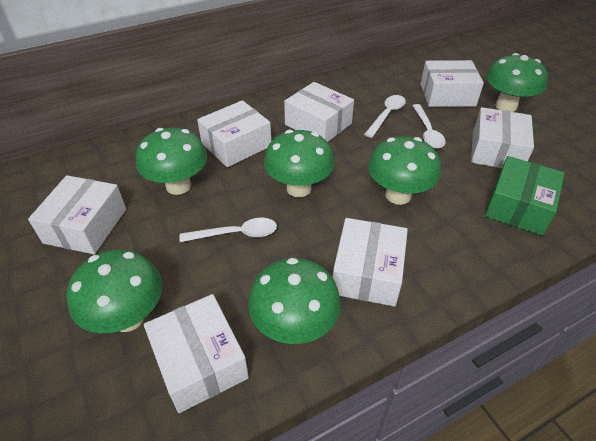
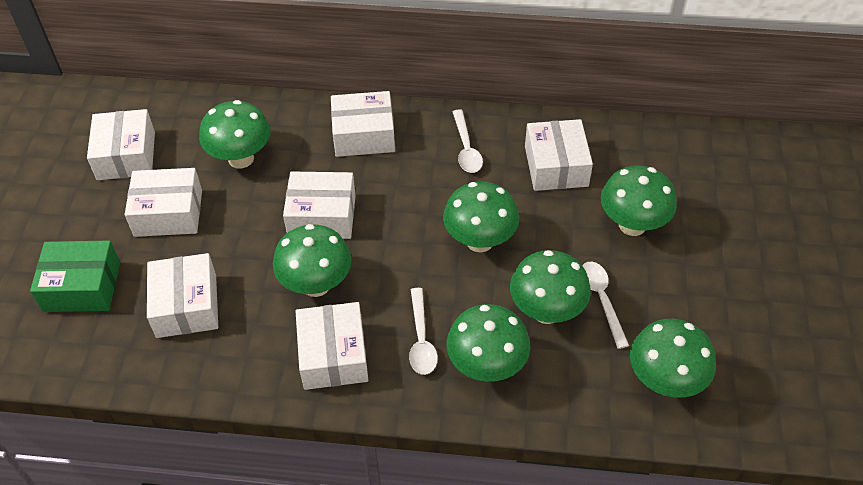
green mushroom: 6 -> 7

